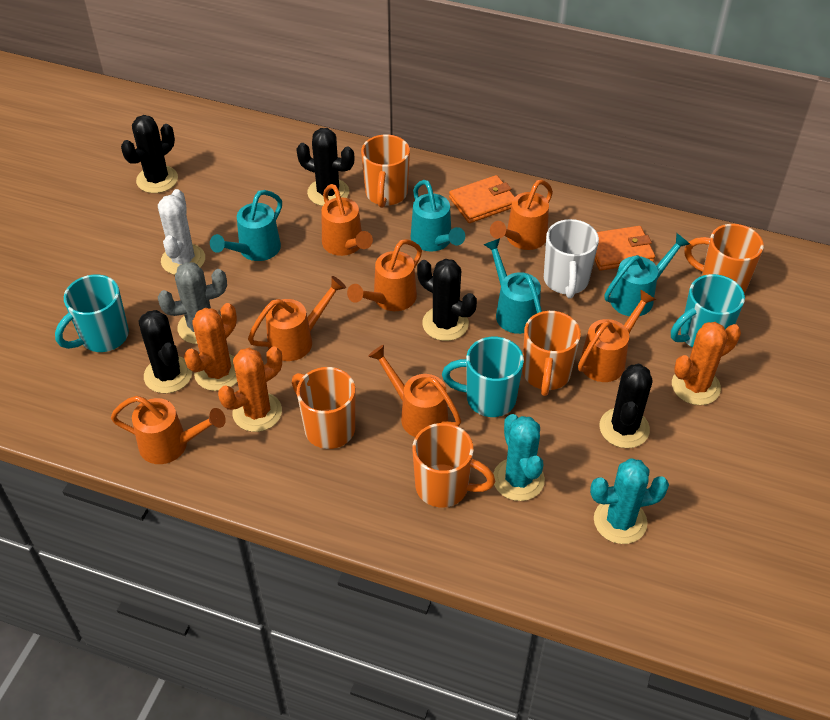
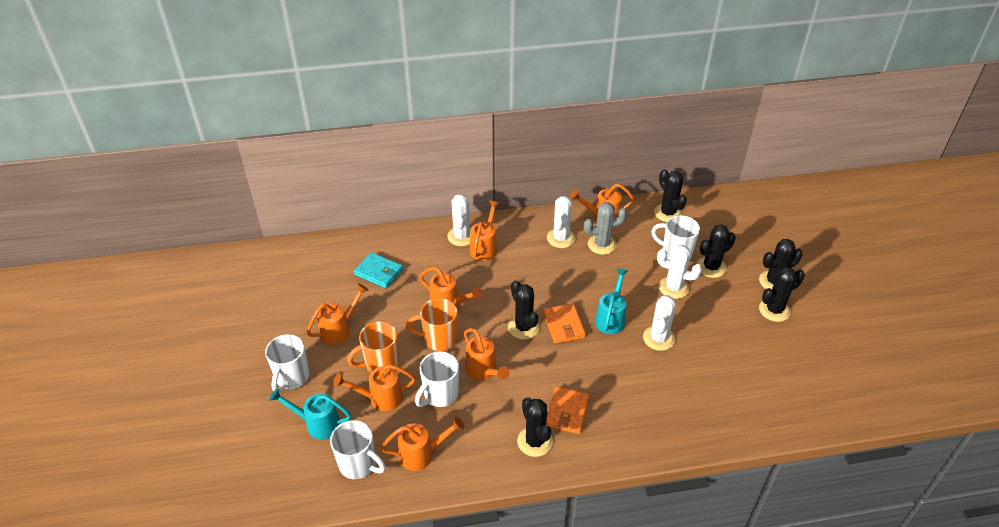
black cactus: 5 -> 6
orange cactus: 3 -> 0
orange mug: 5 -> 2
turquoise cactus: 2 -> 0
turquoise mug: 3 -> 0
turquoise wallet: 0 -> 1
turquoise watering can: 4 -> 2
white cactus: 1 -> 4
white mug: 1 -> 4

